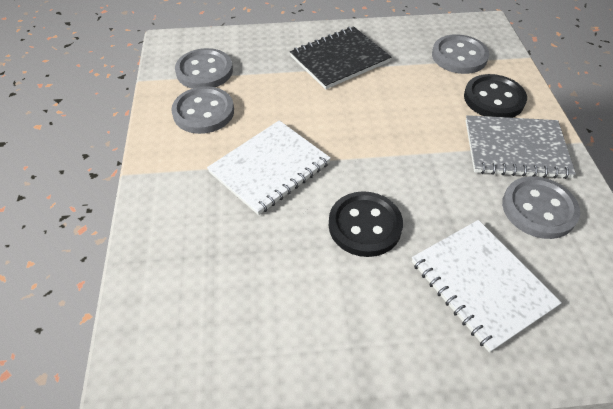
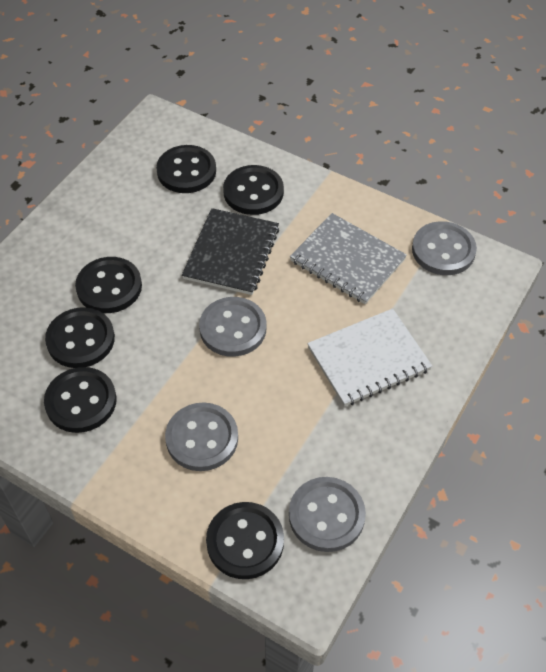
black button: 2 -> 6
white notebook: 2 -> 1

